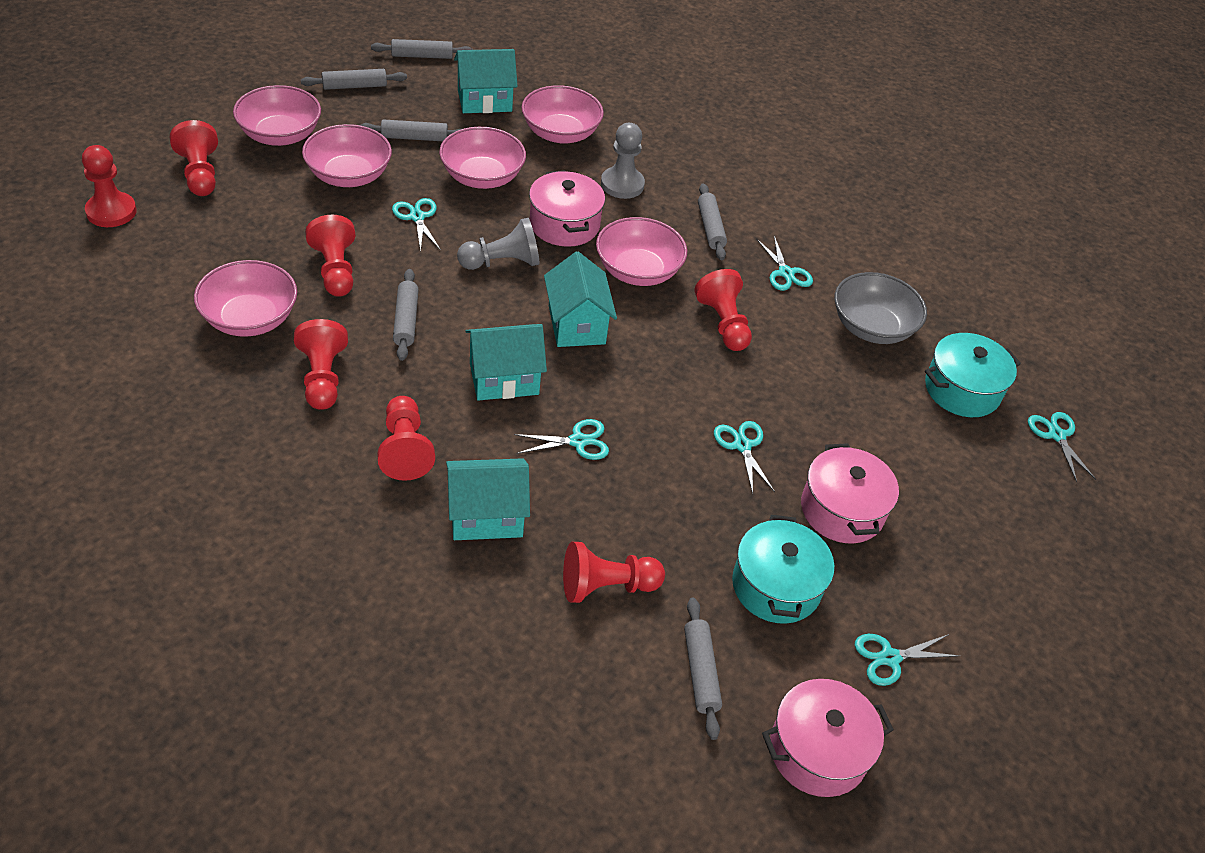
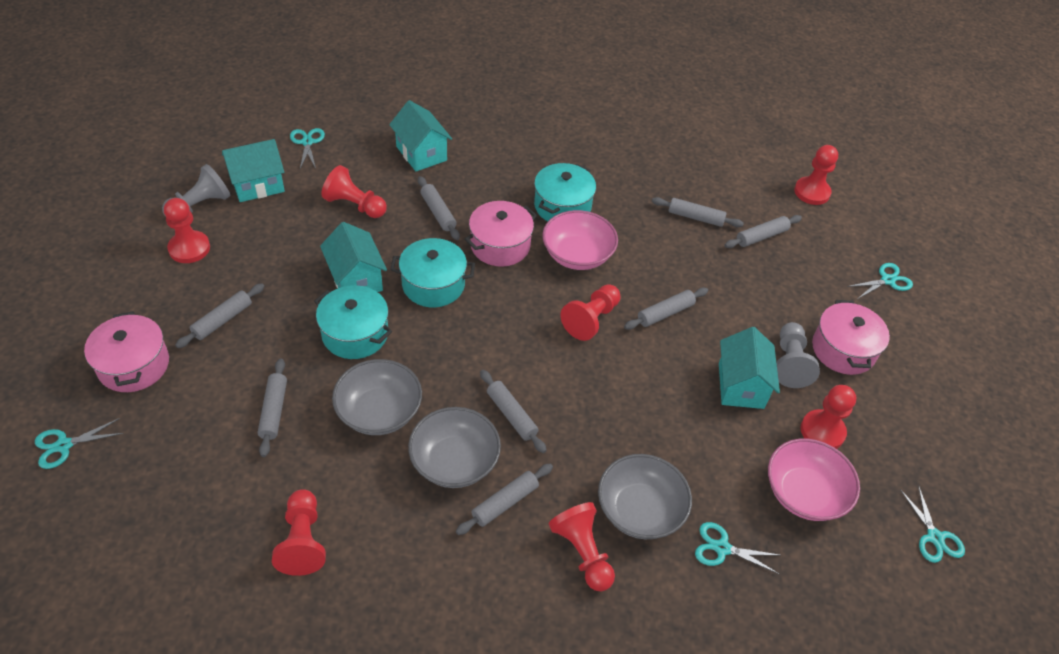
grey bowl: 1 -> 3
grey rolling pin: 6 -> 8
pink bowl: 6 -> 2
turquoise pot: 2 -> 3
turquoise scissors: 6 -> 5

